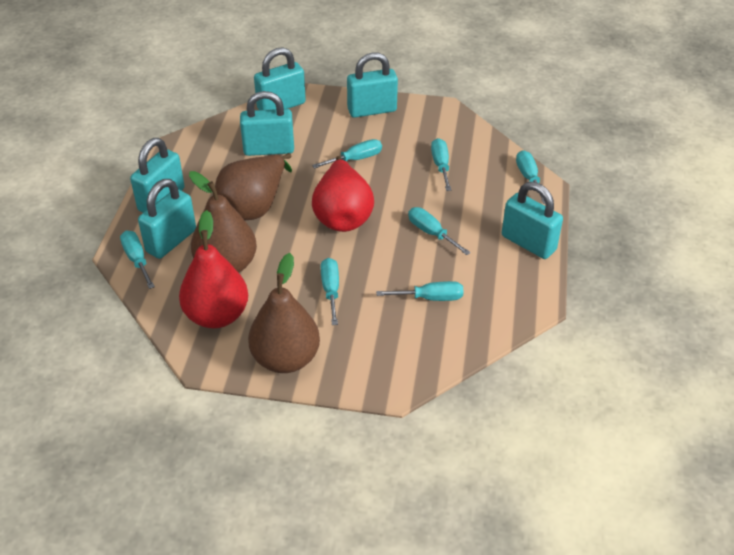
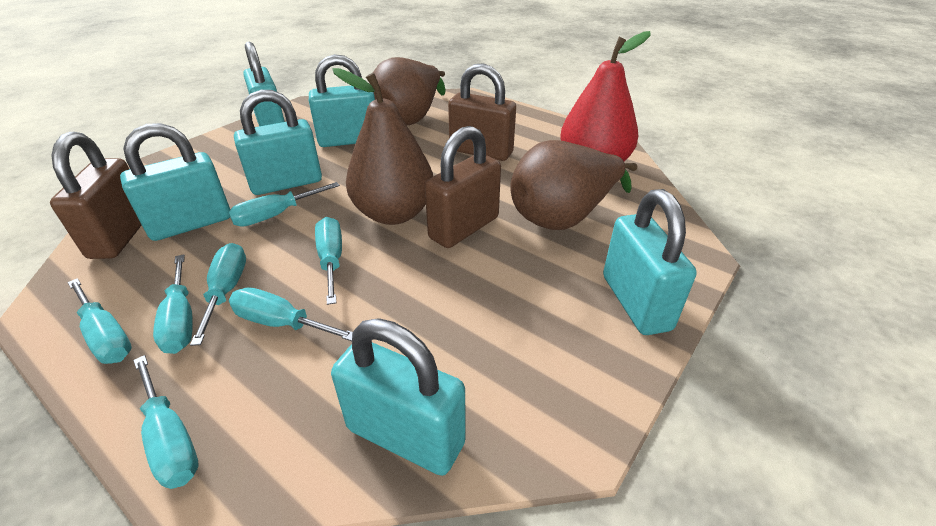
brown padlock: 0 -> 3
red pear: 2 -> 1

